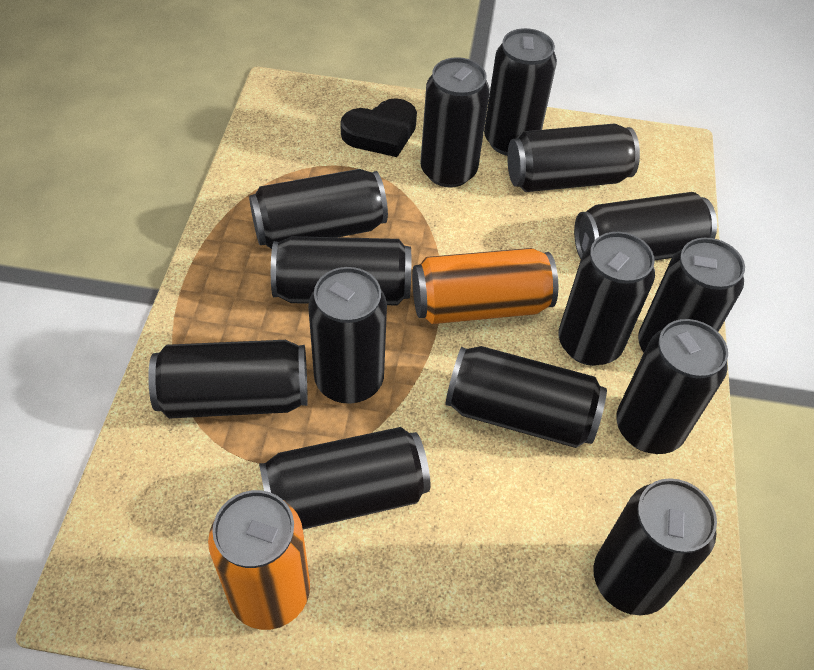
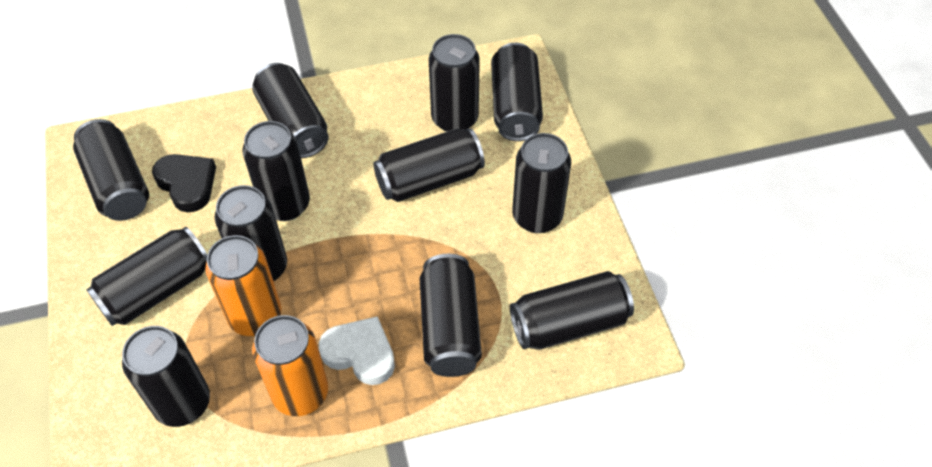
black can: 14 -> 12
white heart: 0 -> 1

